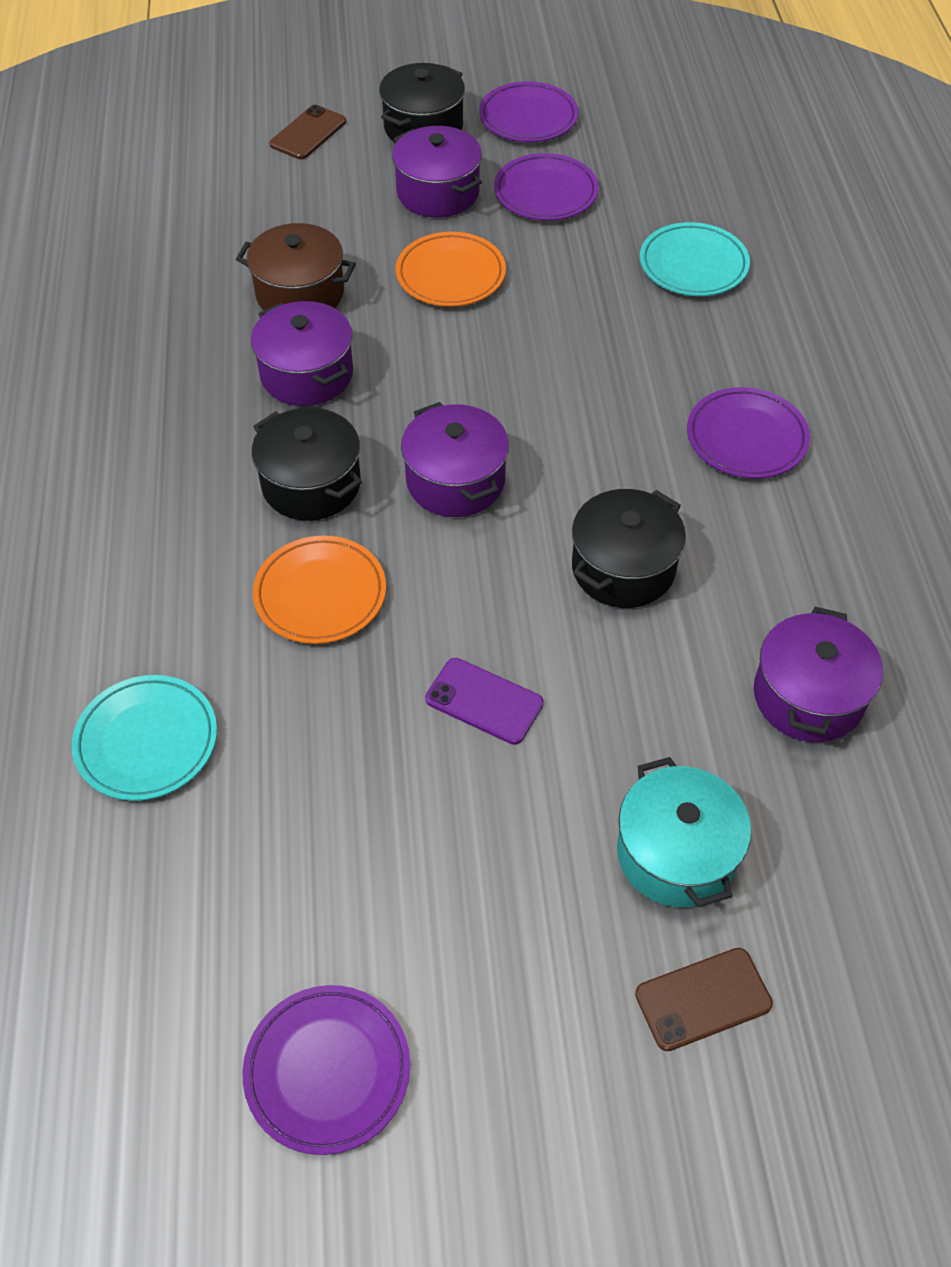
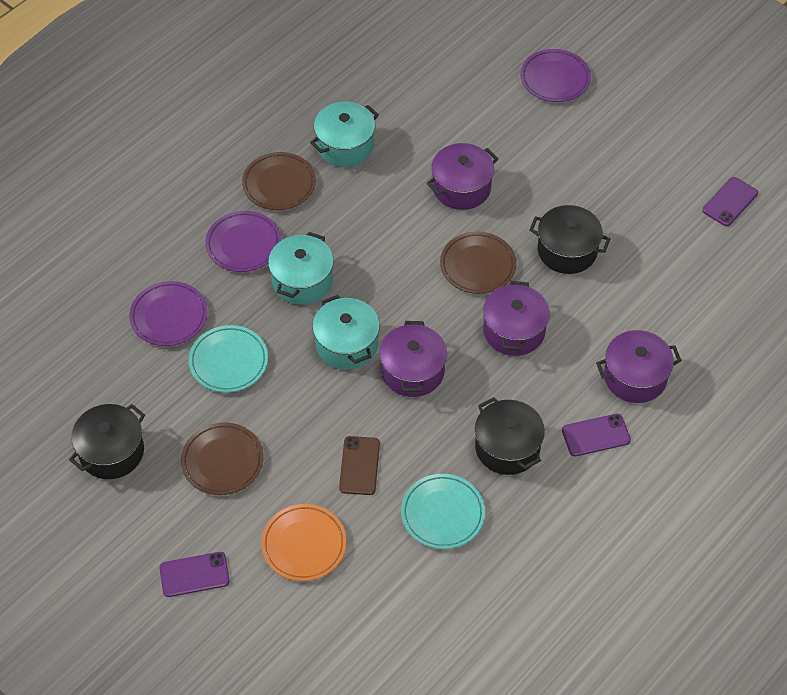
brown phone: 2 -> 1
brown plate: 0 -> 3
brown pot: 1 -> 0
orange plate: 2 -> 1
purple phone: 1 -> 3
purple plate: 4 -> 3
turquoise pot: 1 -> 3

